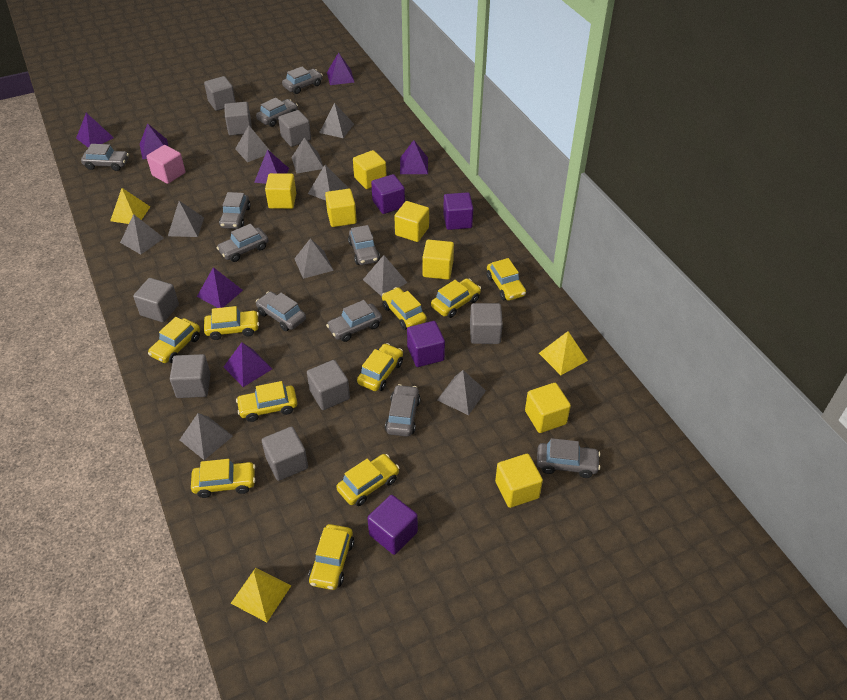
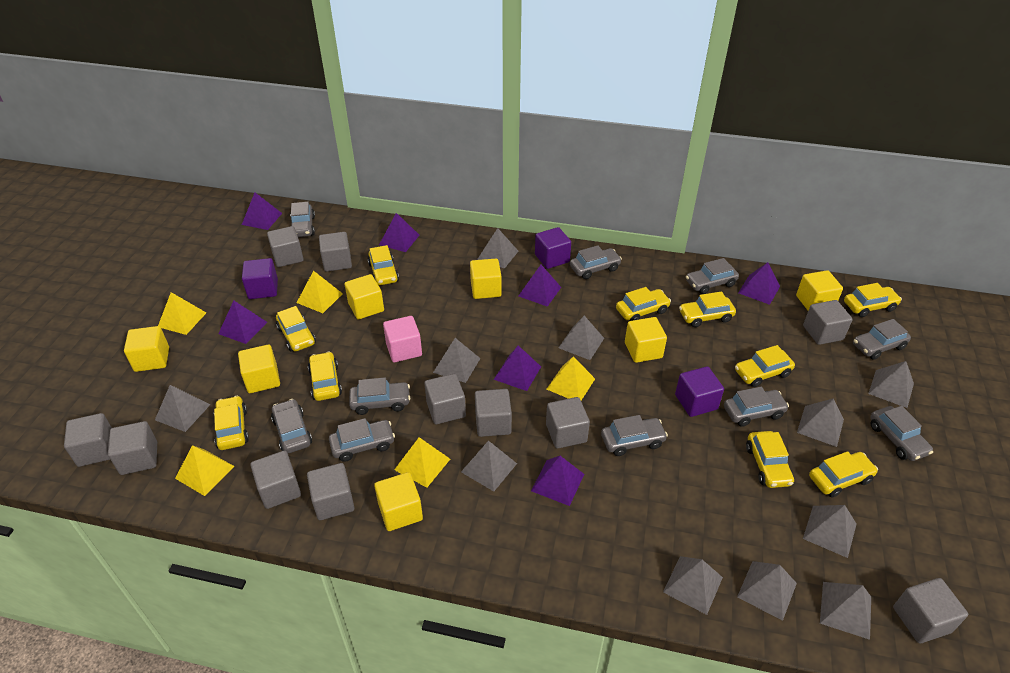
grey cube: 8 -> 11
grey pyramid: 10 -> 11
purple cube: 4 -> 3
yellow pyramid: 3 -> 5

